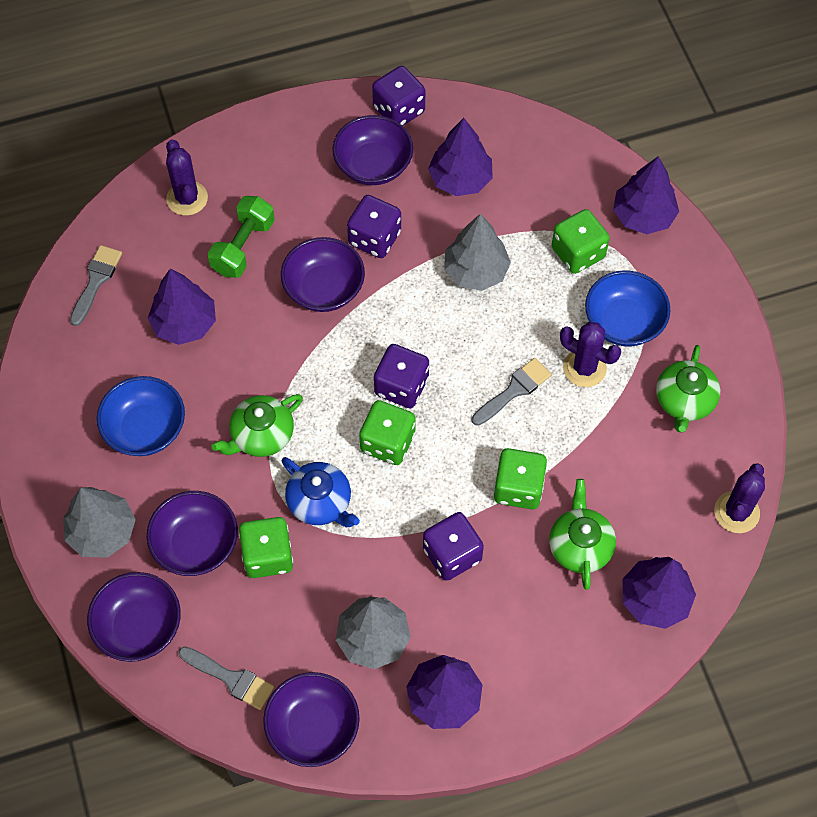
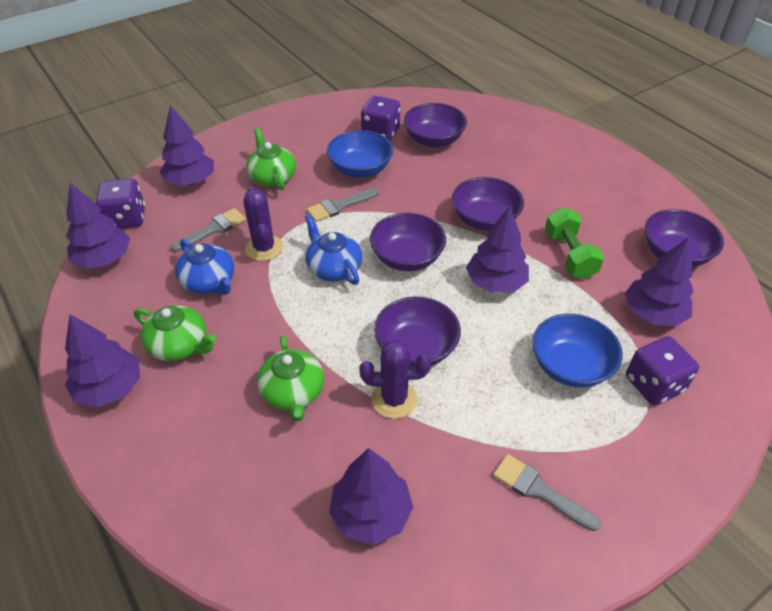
blue teapot: 1 -> 2
green dice: 4 -> 0
grey tree: 3 -> 0
purple cactus: 3 -> 2
purple dice: 4 -> 3
purple tree: 5 -> 6

